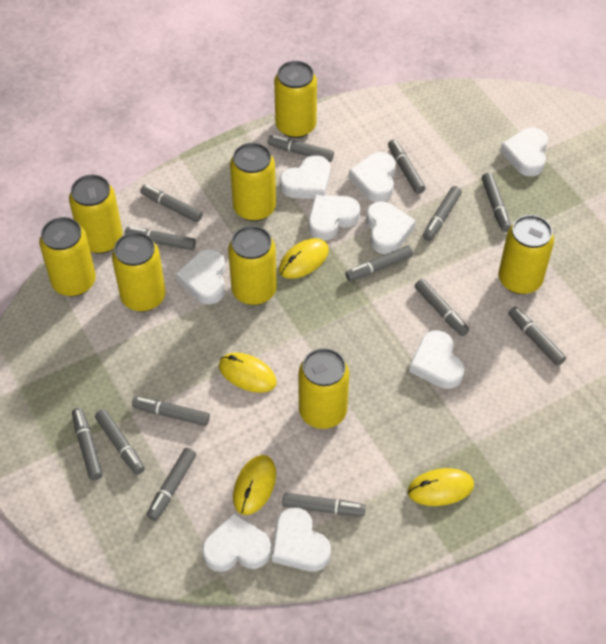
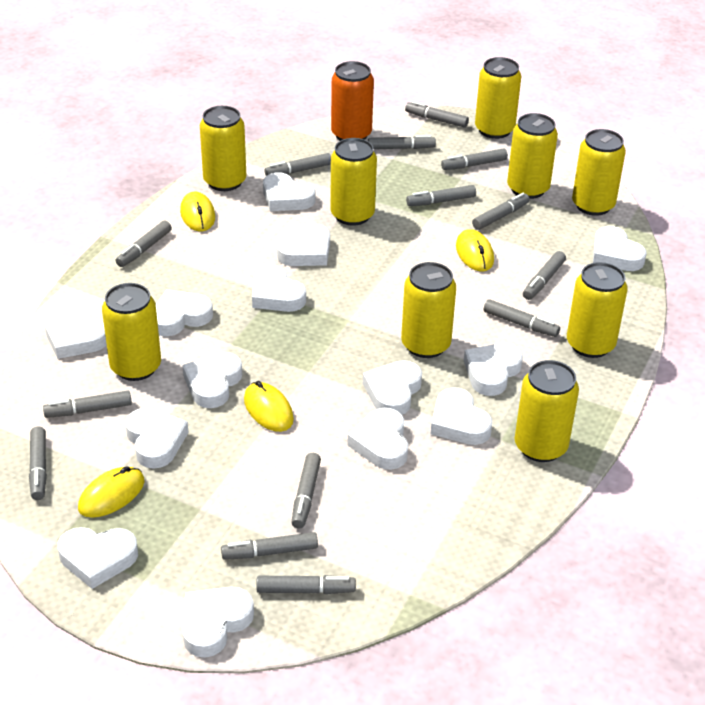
orange can: 0 -> 1
white heart: 9 -> 14
yellow can: 8 -> 9

